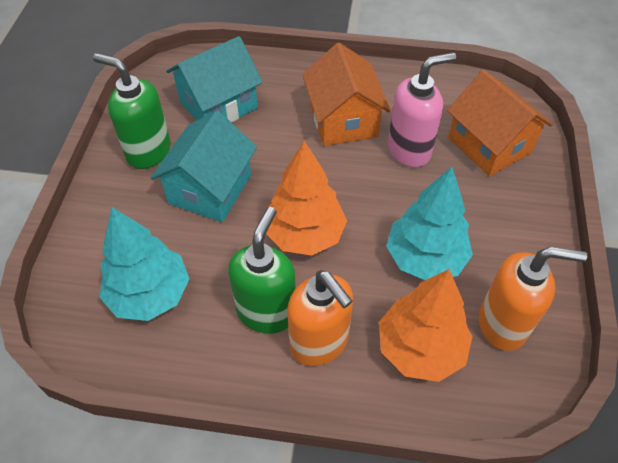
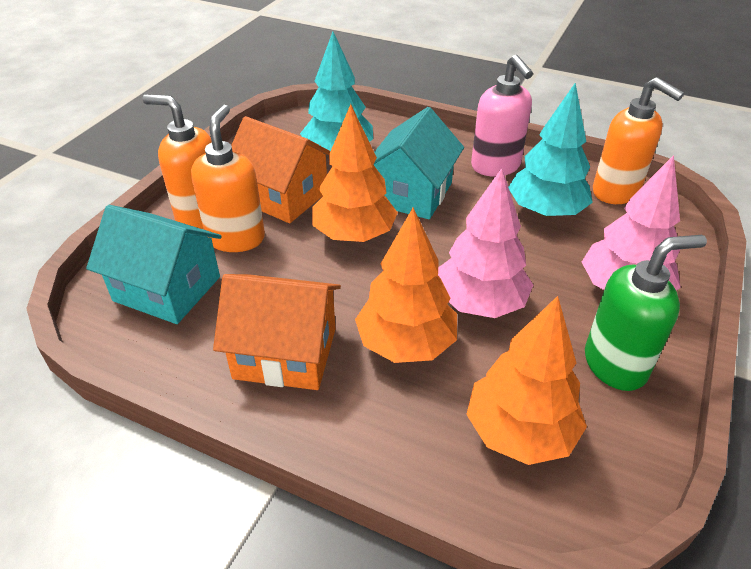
green soap dispenser: 2 -> 1
orange soap dispenser: 2 -> 3
orange tree: 2 -> 3
pink tree: 0 -> 2

